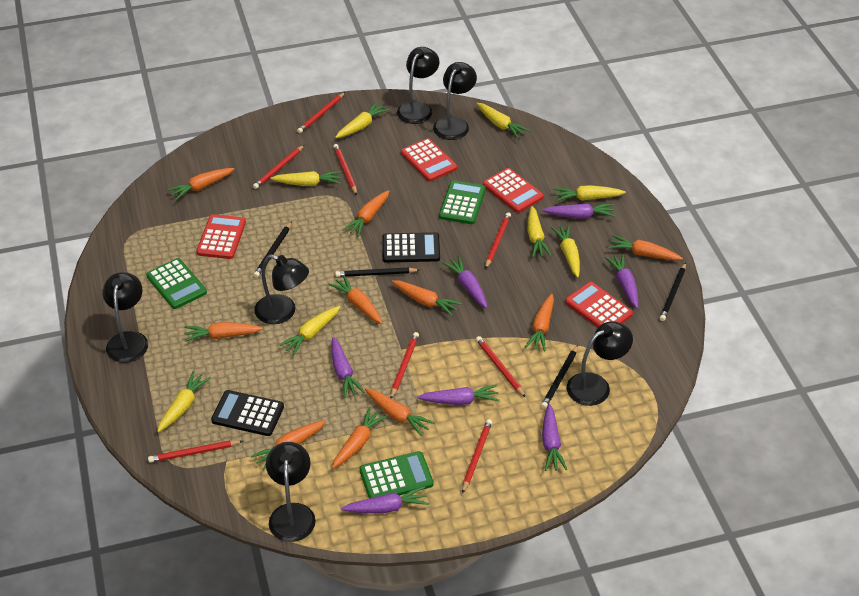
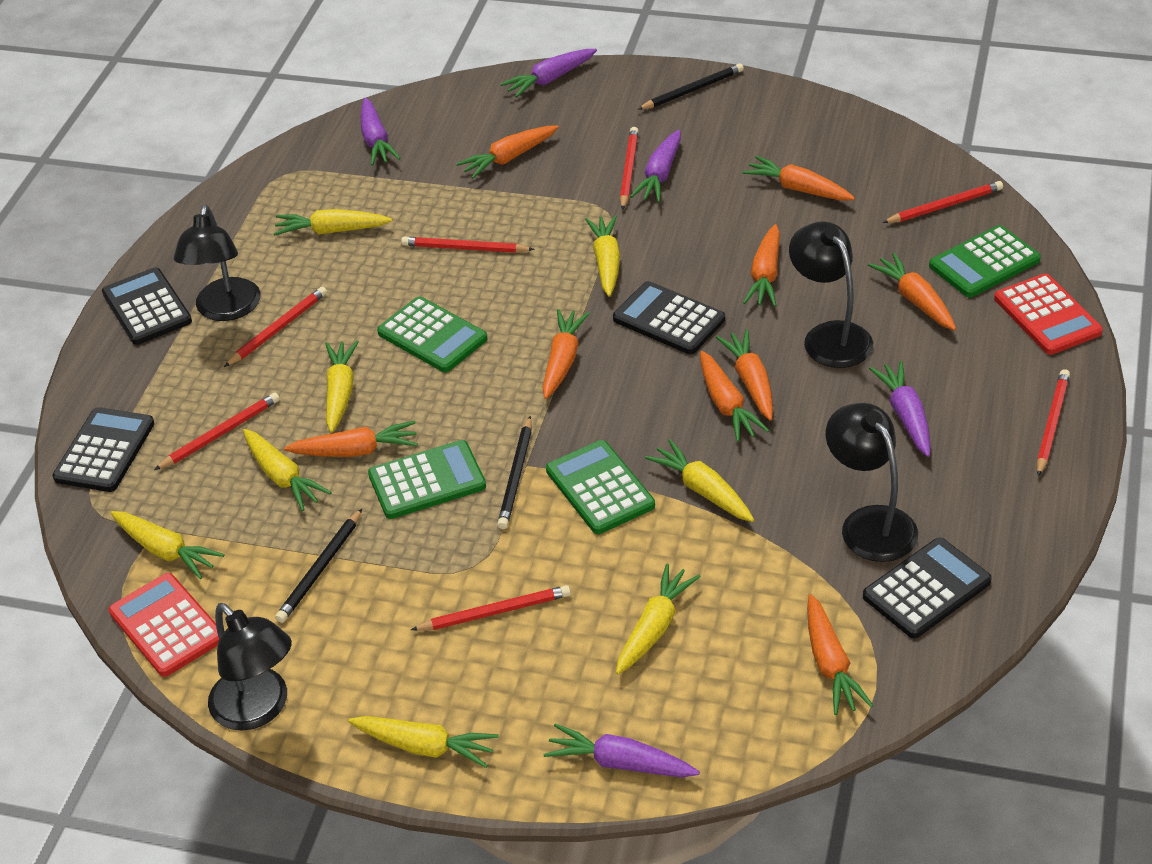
black calculator: 2 -> 4
black lamp: 6 -> 4
black pencil: 4 -> 3
green calculator: 3 -> 4
orange carrot: 10 -> 9
purple carrot: 7 -> 5
red calculator: 4 -> 2
red pencil: 8 -> 7

